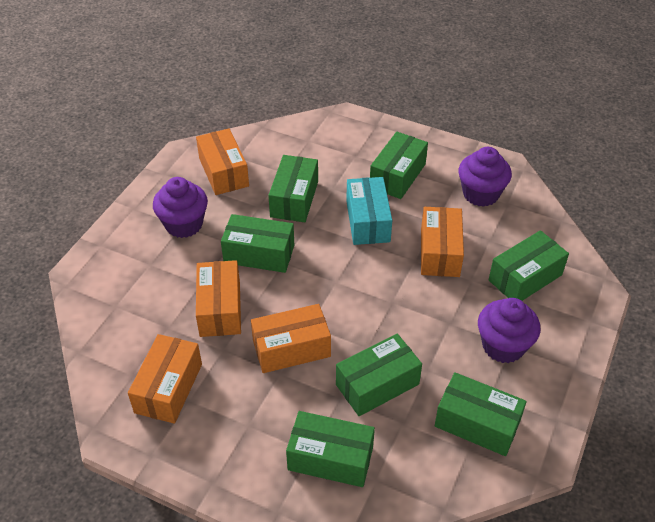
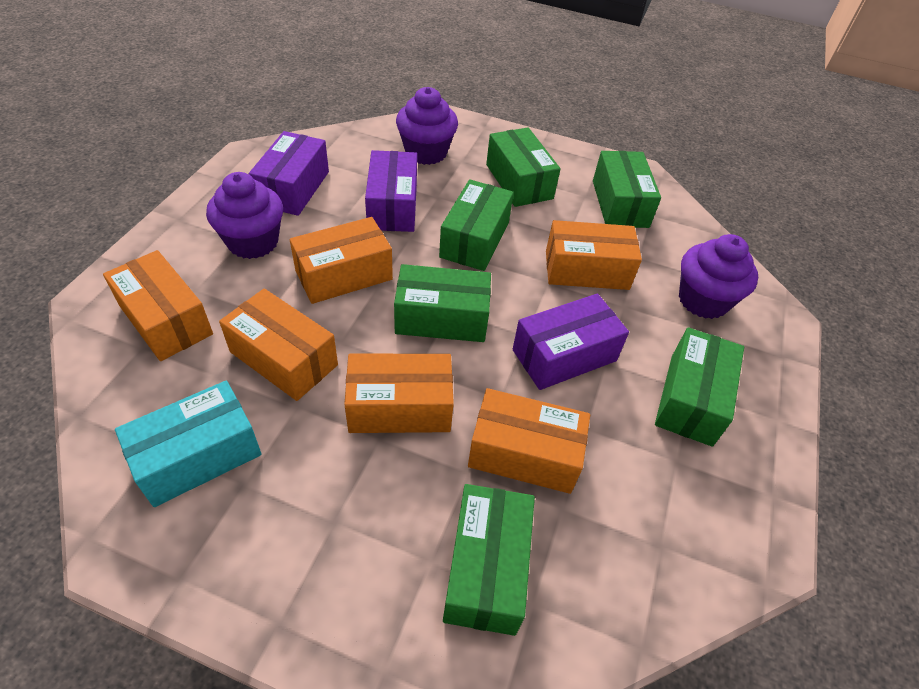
green box: 7 -> 6
orange box: 5 -> 6
purple box: 0 -> 3

